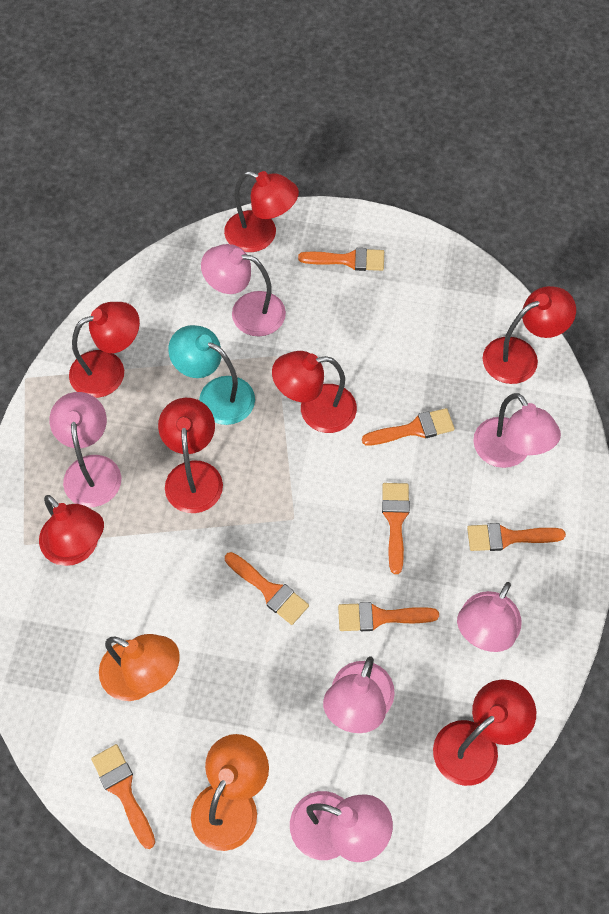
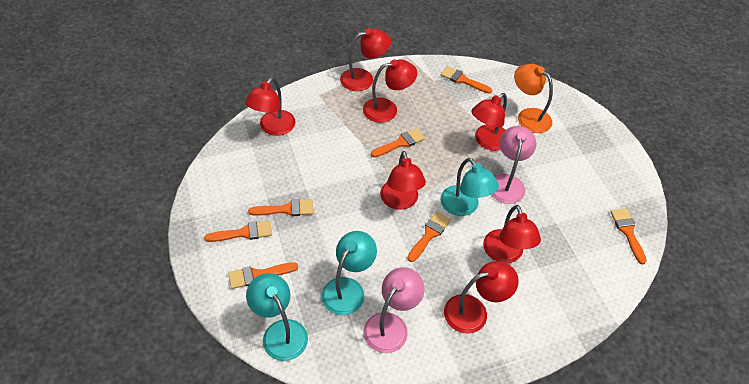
orange lamp: 2 -> 1
pink lamp: 6 -> 2
turquoise lamp: 1 -> 3

